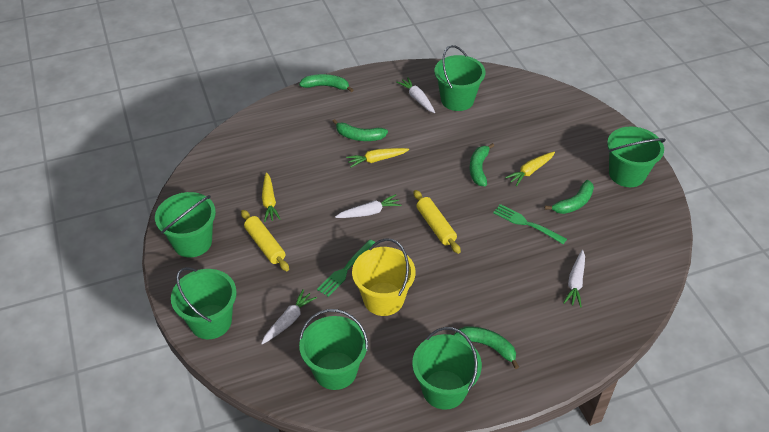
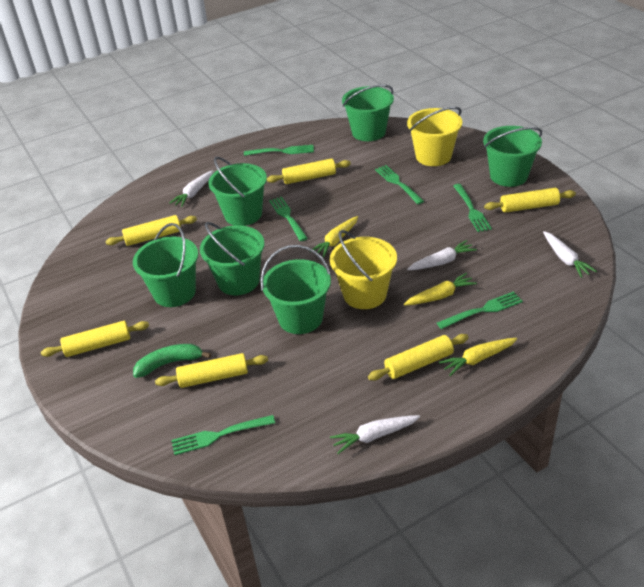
green banana: 5 -> 1
green fork: 2 -> 6
yellow bucket: 1 -> 2
yellow rolling pin: 2 -> 6

